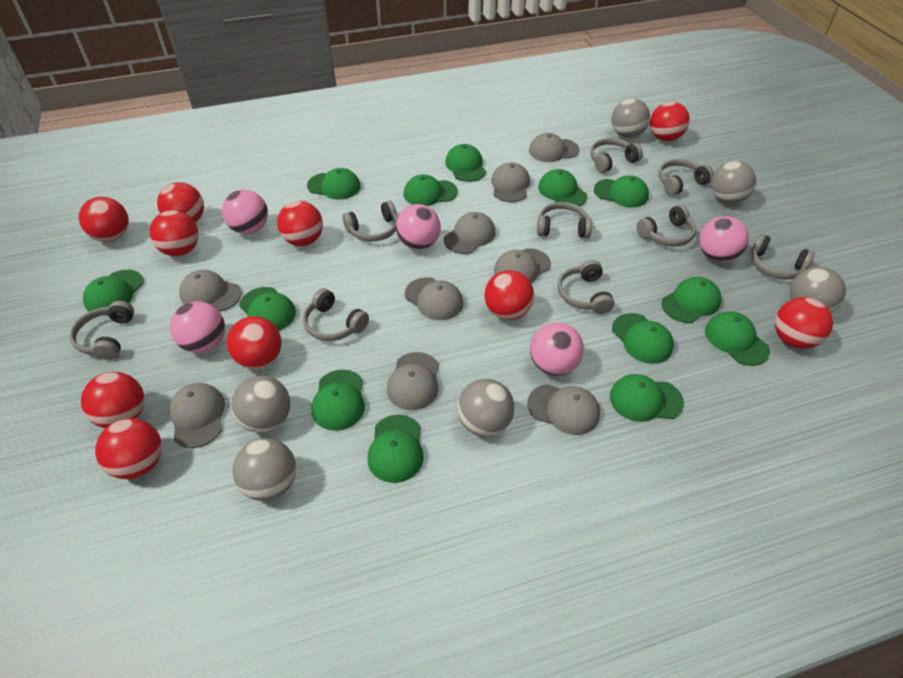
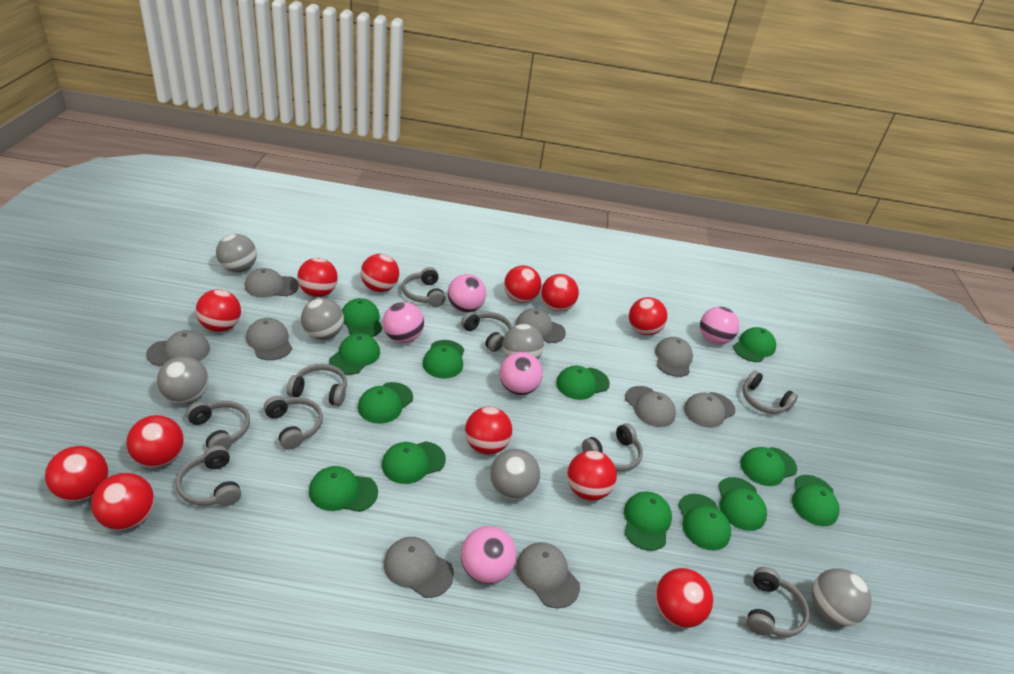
red ball: 10 -> 12

